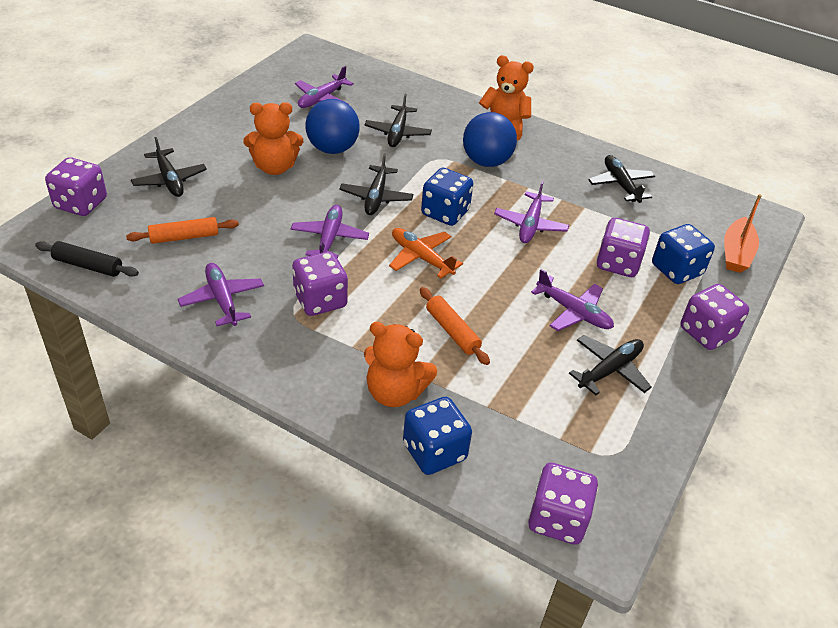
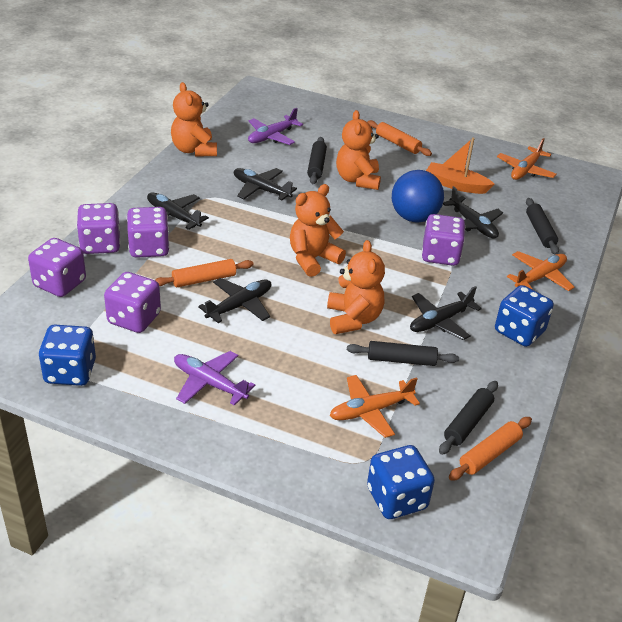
black rolling pin: 1 -> 4
blue ball: 2 -> 1
orange plane: 1 -> 3
orange rolling pin: 2 -> 3
orange teddy bear: 3 -> 4
purple plane: 5 -> 2

